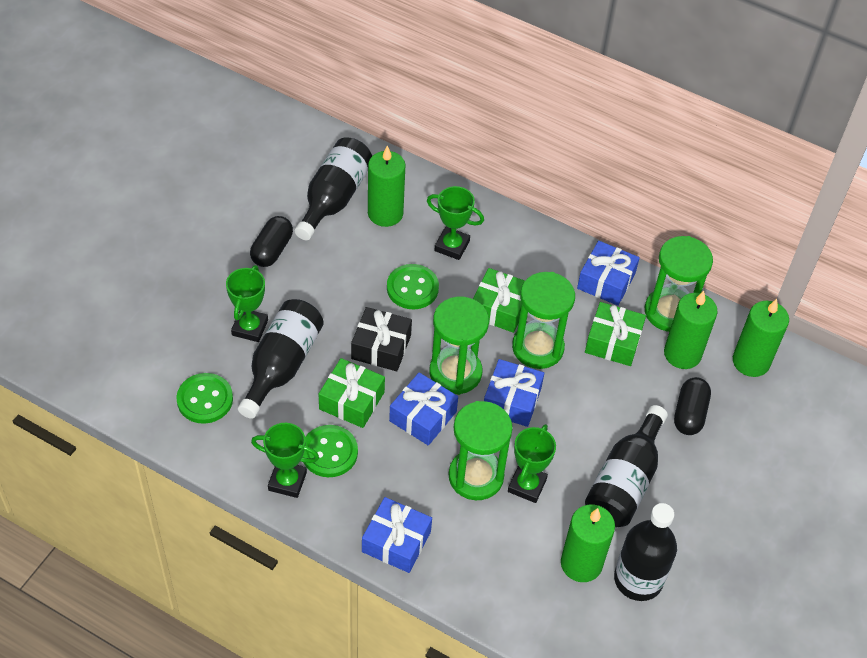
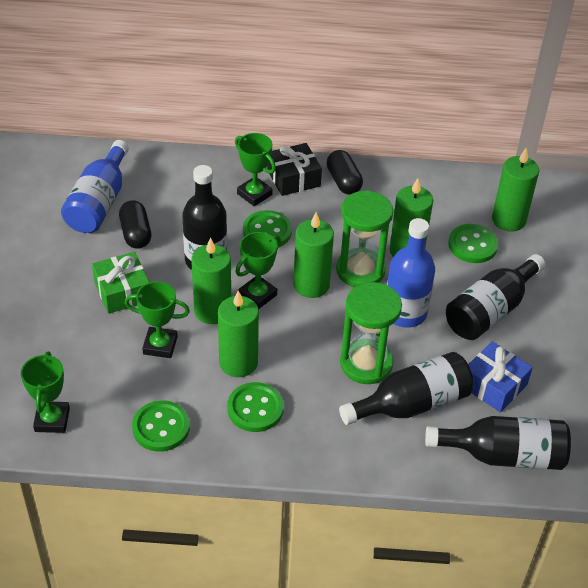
blue bottle: 0 -> 2
blue gift: 4 -> 1
green button: 3 -> 4
green candle: 4 -> 5
green gift: 3 -> 1
green hourglass: 4 -> 2

